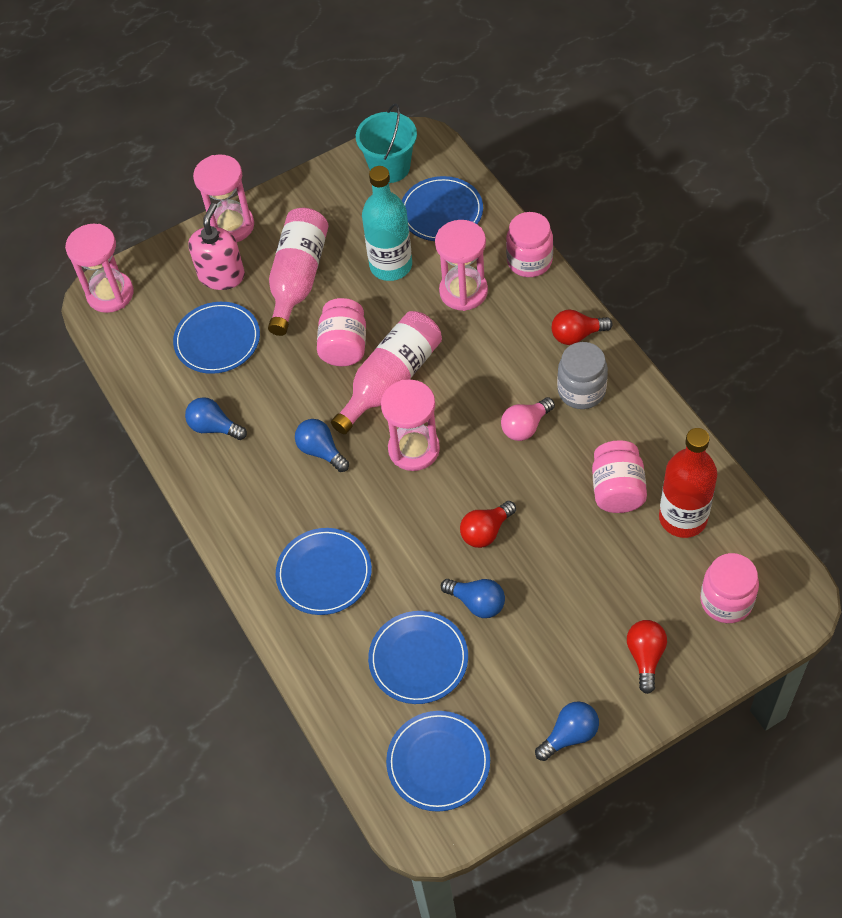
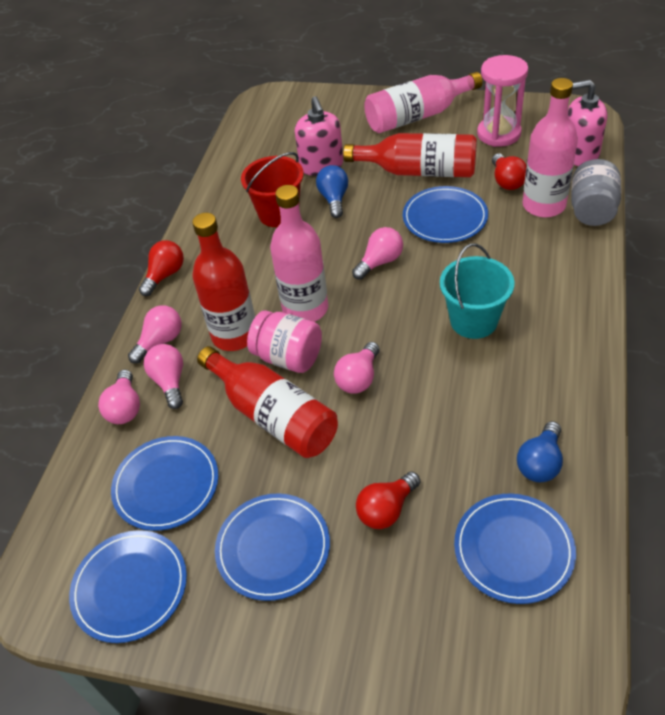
blue light bulb: 4 -> 2
pink bottle: 2 -> 3
pink hourglass: 4 -> 1
pink jar: 4 -> 1
pink light bulb: 1 -> 5
pink soap dispenser: 1 -> 2
red bottle: 1 -> 3
red bucket: 0 -> 1
turquoise bottle: 1 -> 0

